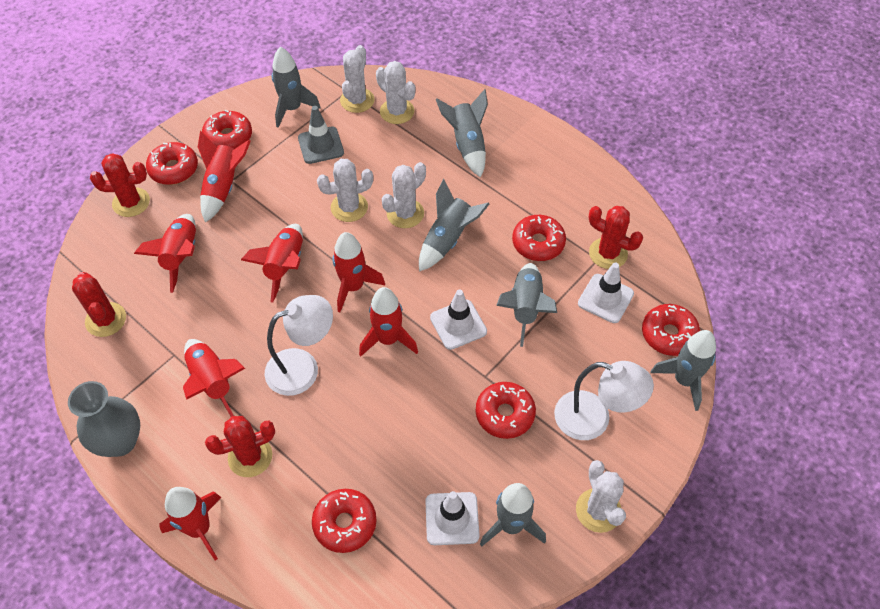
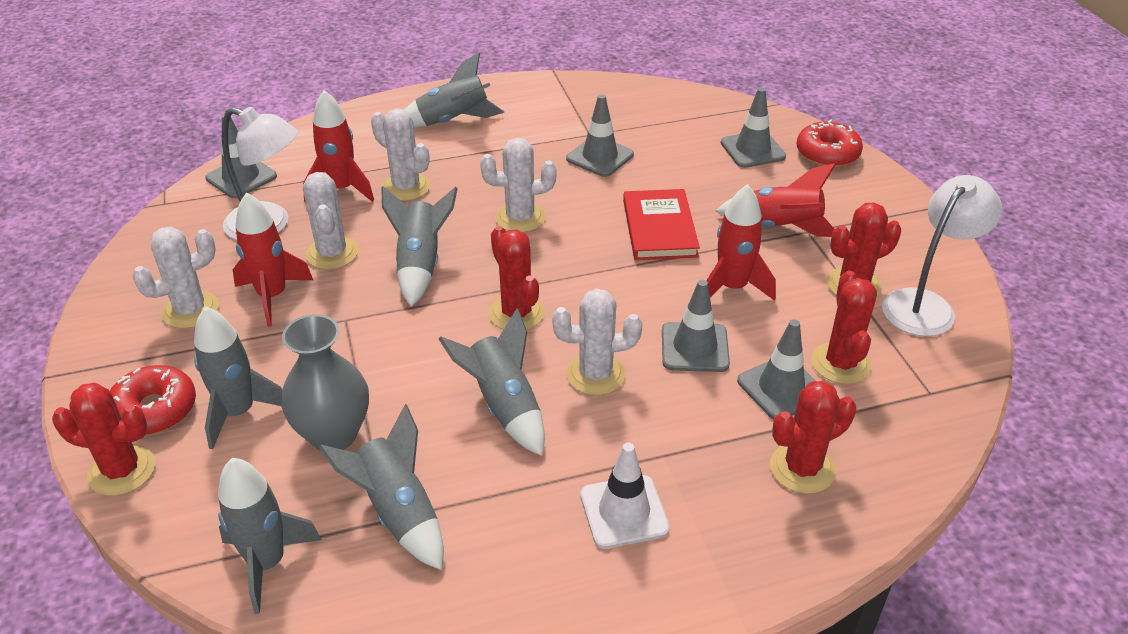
grey traffic cone: 1 -> 5
red book: 0 -> 1
red cactus: 4 -> 5
red donut: 6 -> 2
red rocket: 7 -> 4
white traffic cone: 3 -> 1

